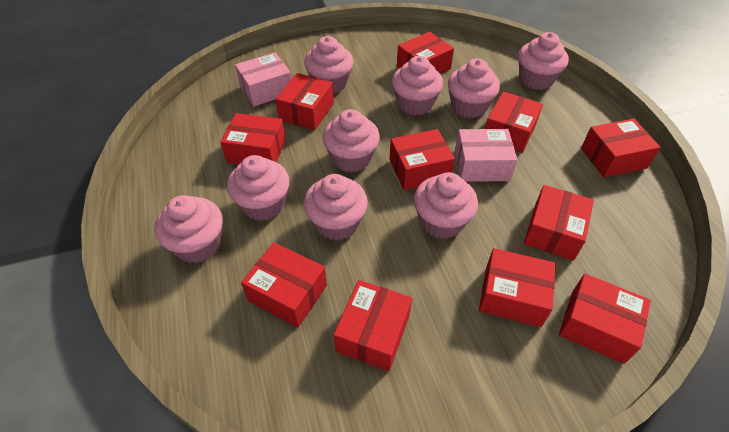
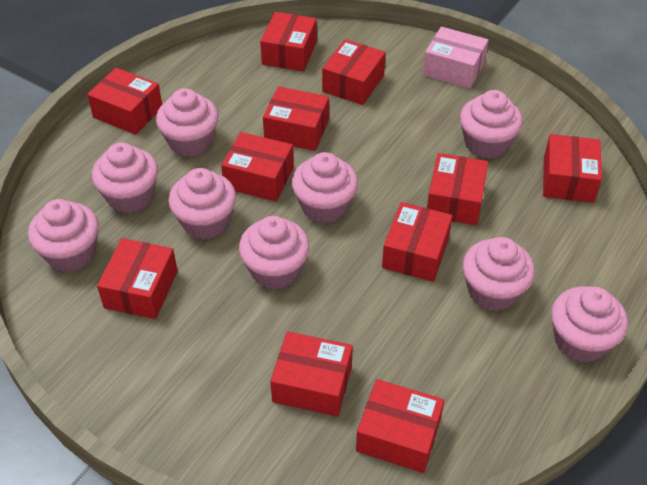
pink box: 2 -> 1

